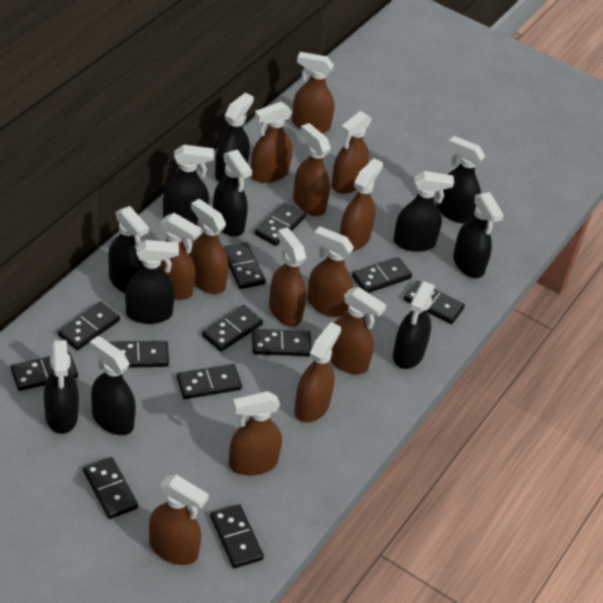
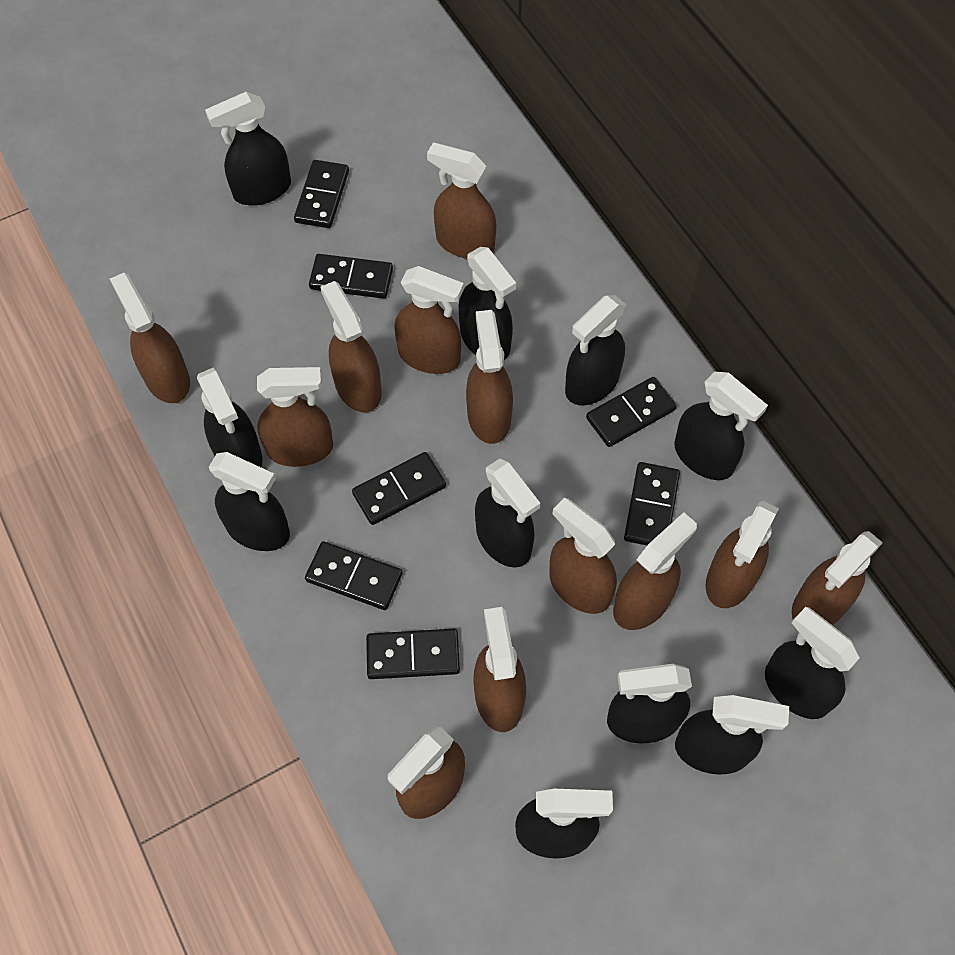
black domino: 12 -> 7
brown spray bottle: 13 -> 12

